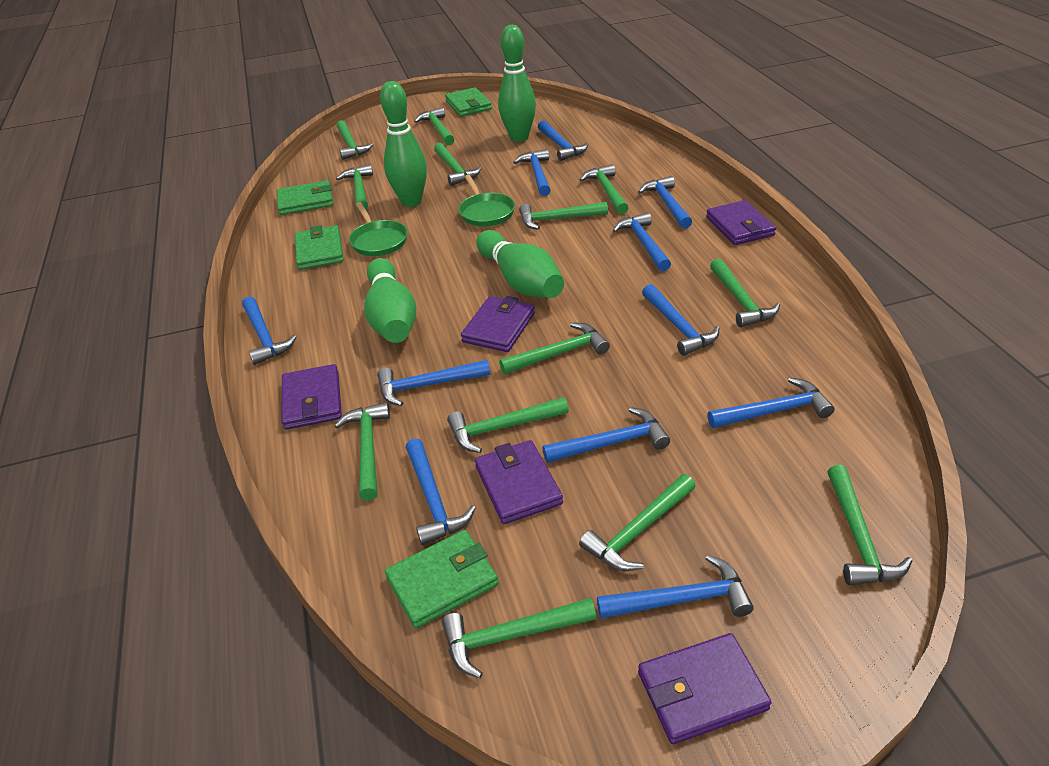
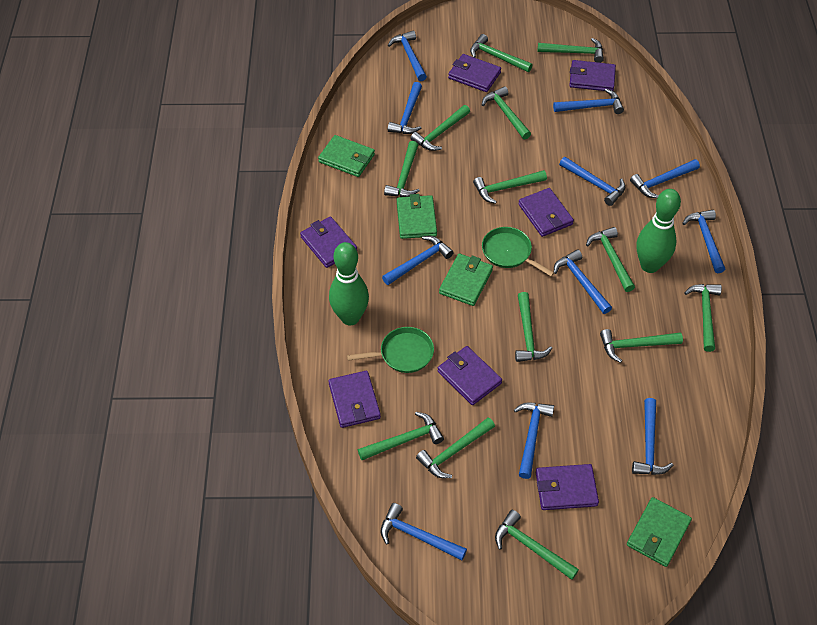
green bowling pin: 4 -> 2
purple wallet: 5 -> 7

